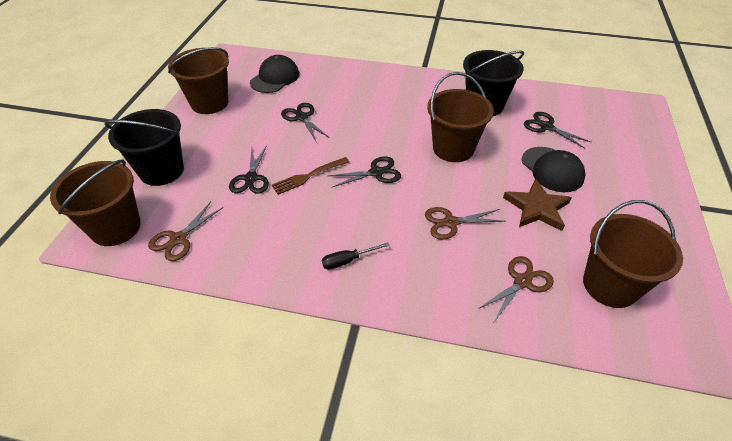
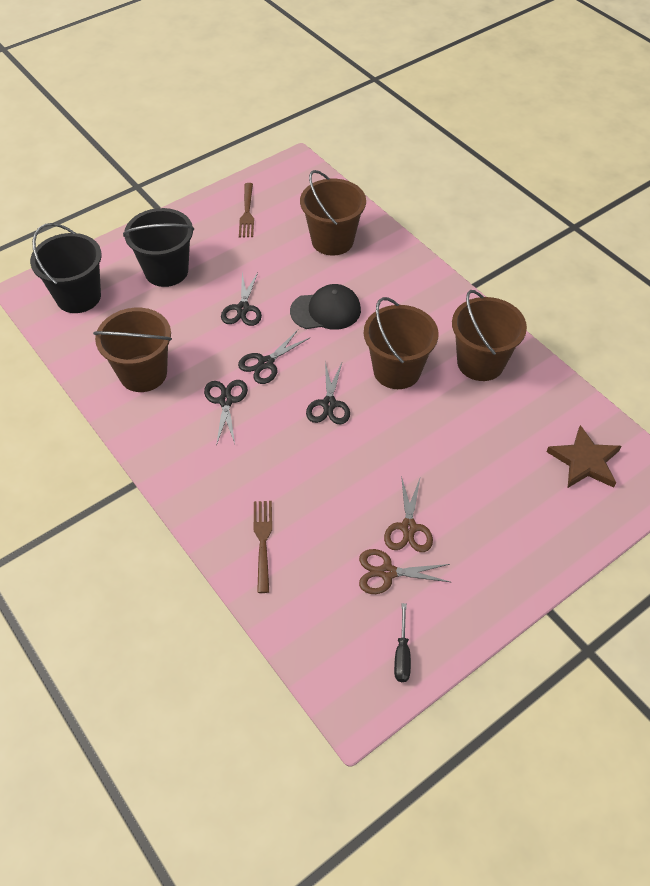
black cap: 2 -> 1
brown fork: 1 -> 2
brown scissors: 3 -> 2

